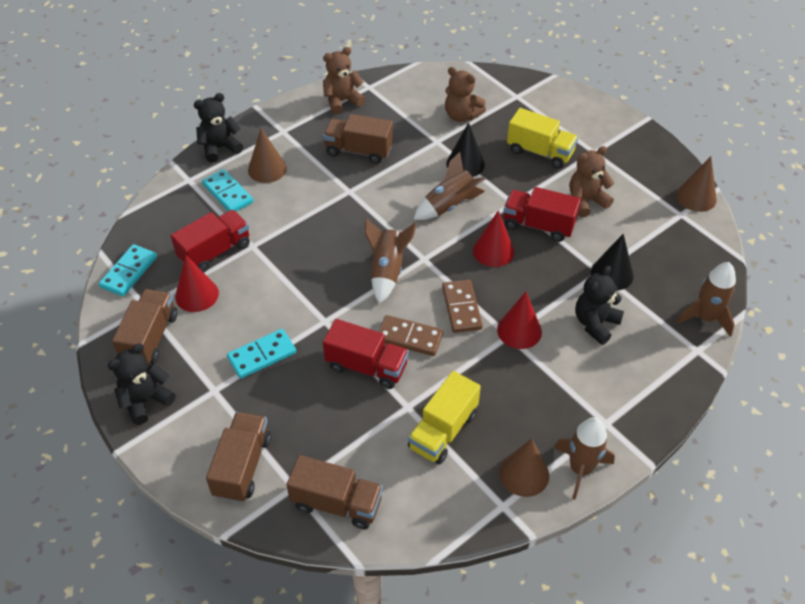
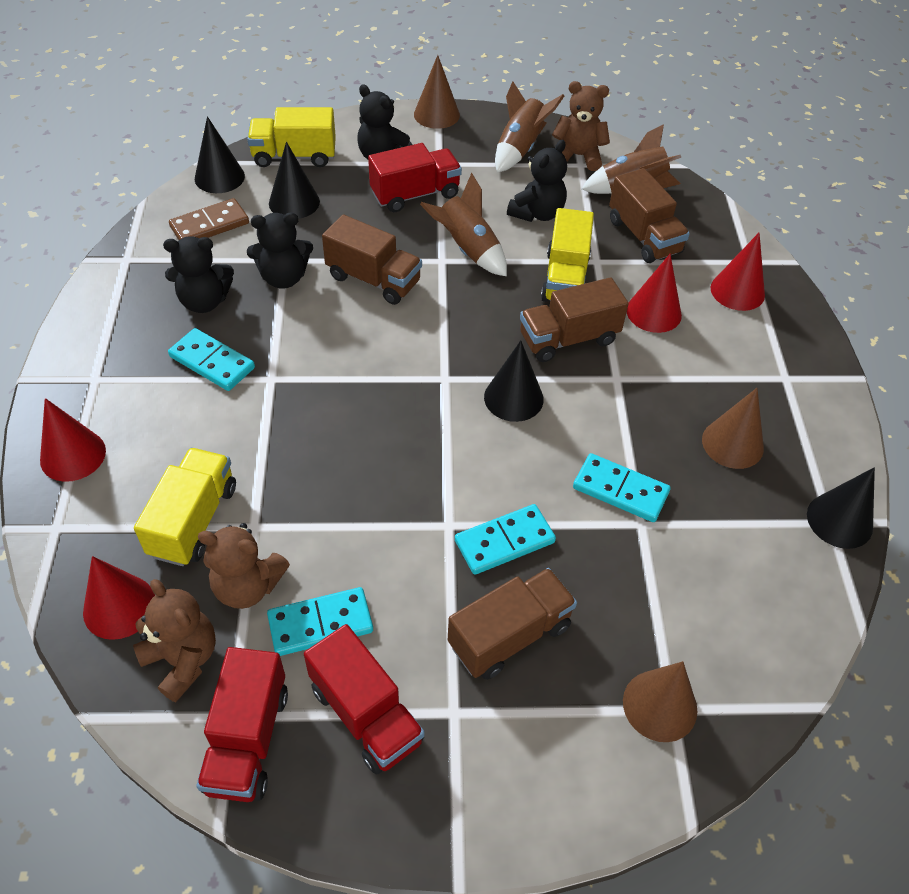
black cone: 2 -> 4
black teddy bear: 3 -> 4
brown domino: 2 -> 1
brown rocket: 4 -> 3
red cone: 3 -> 4
turquoise domino: 3 -> 4
yellow truck: 2 -> 3

